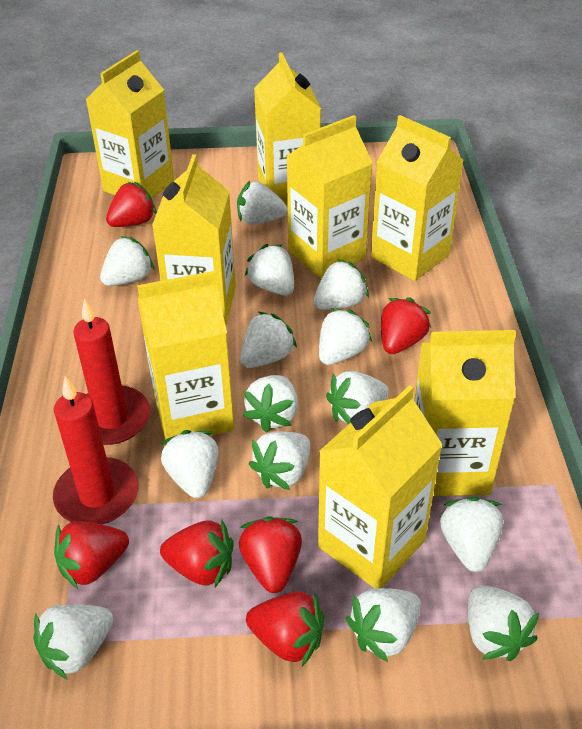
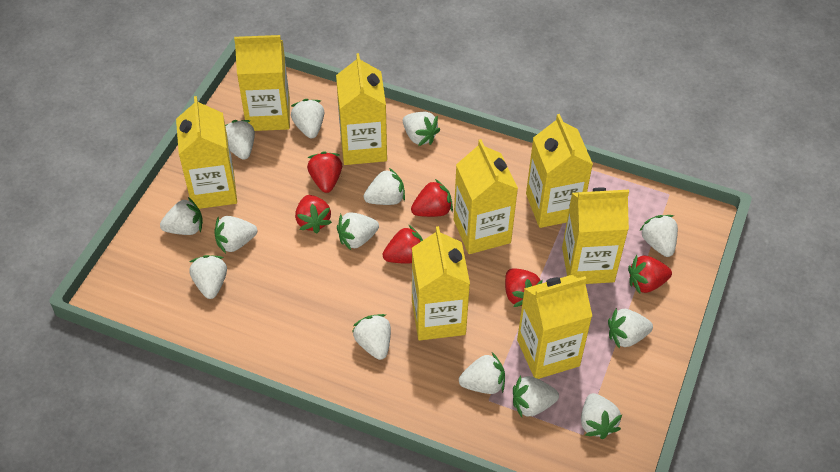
red candle: 2 -> 0

